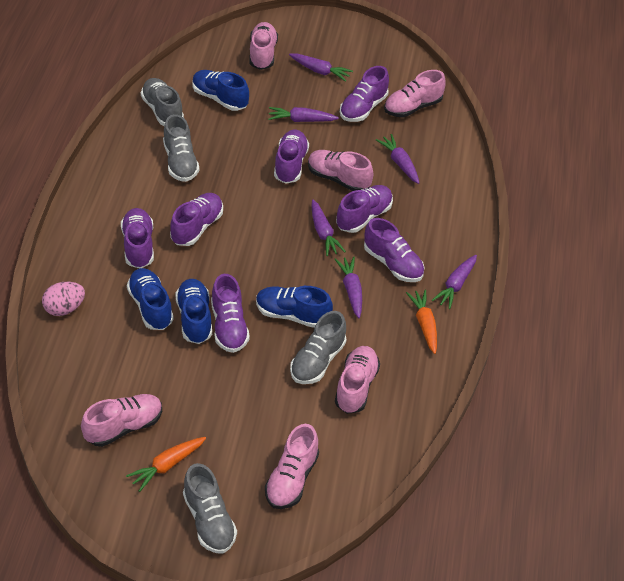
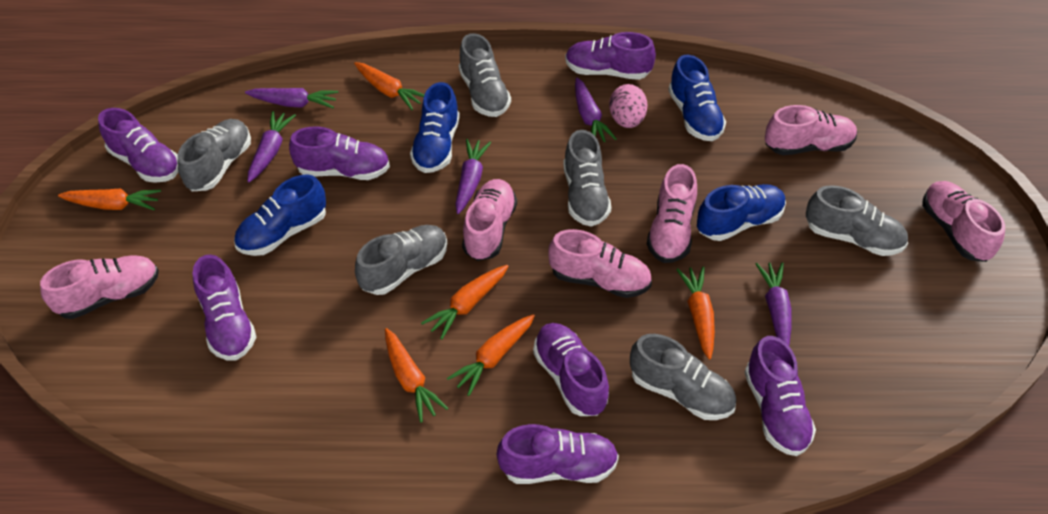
grey shoe: 4 -> 6
orange carrot: 2 -> 6
purple carrot: 6 -> 5

